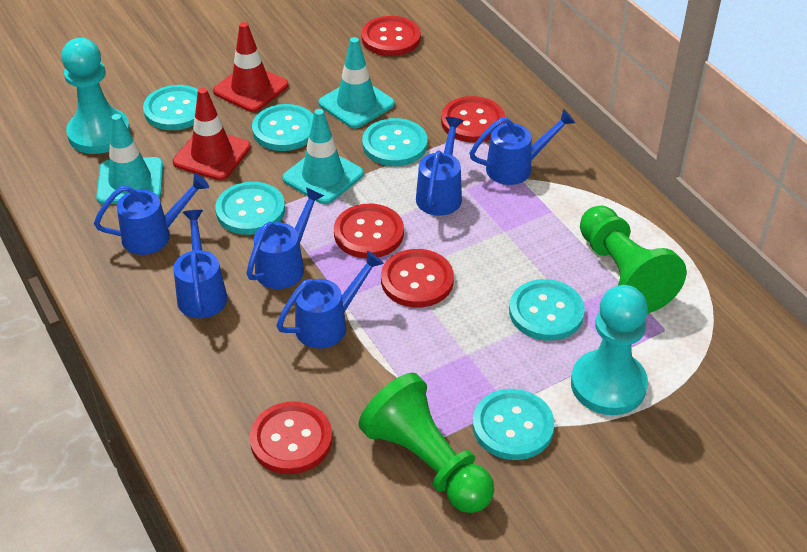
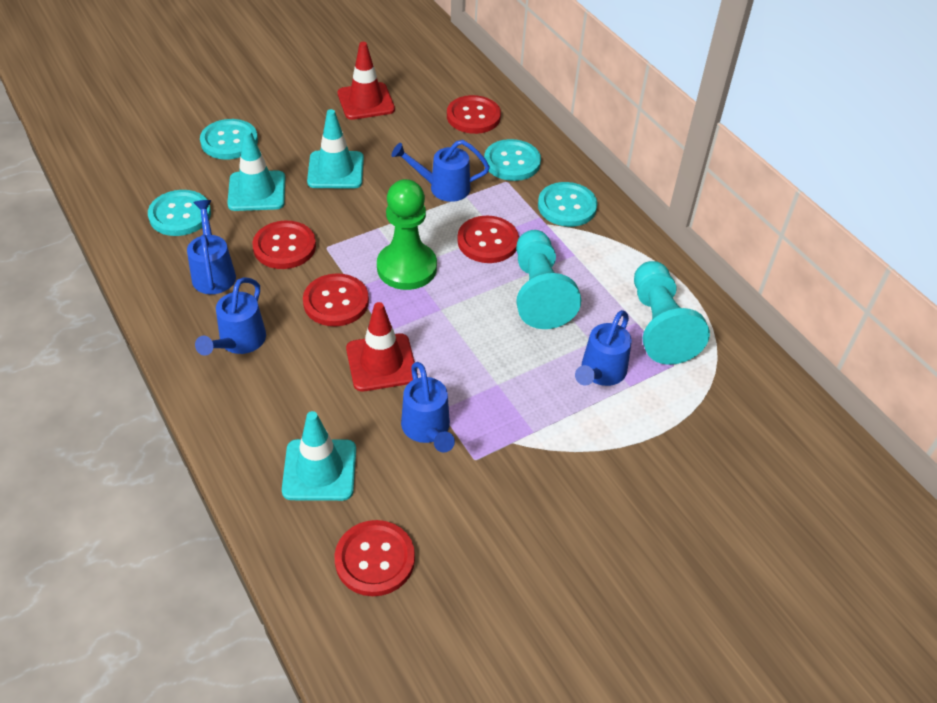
blue watering can: 6 -> 5
green pawn: 2 -> 1
turquoise button: 6 -> 4

